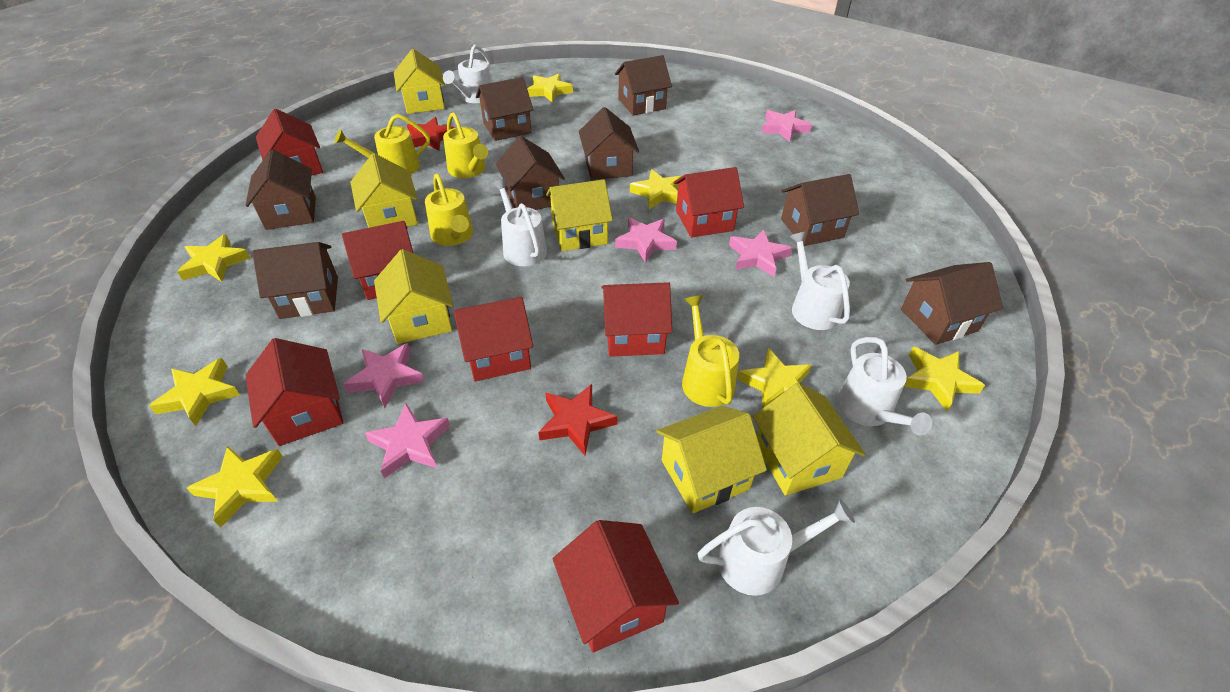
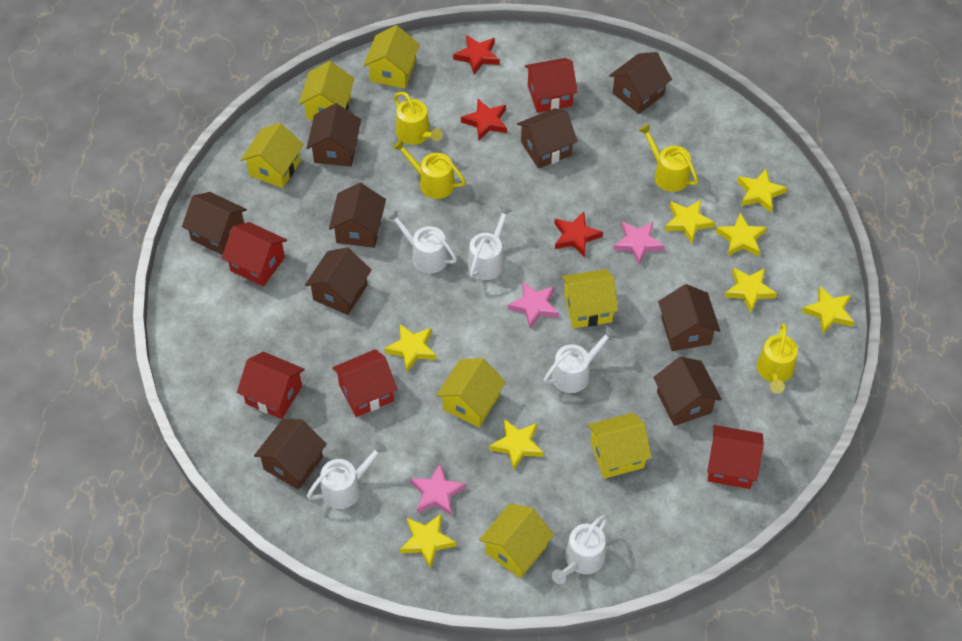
brown house: 8 -> 9
pink star: 5 -> 3
red house: 7 -> 5
red star: 2 -> 3
yellow house: 6 -> 7
yellow star: 7 -> 8

